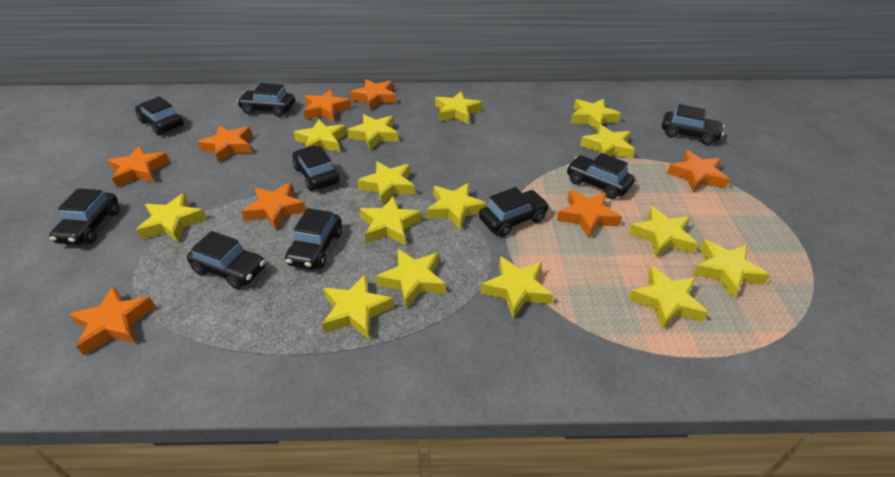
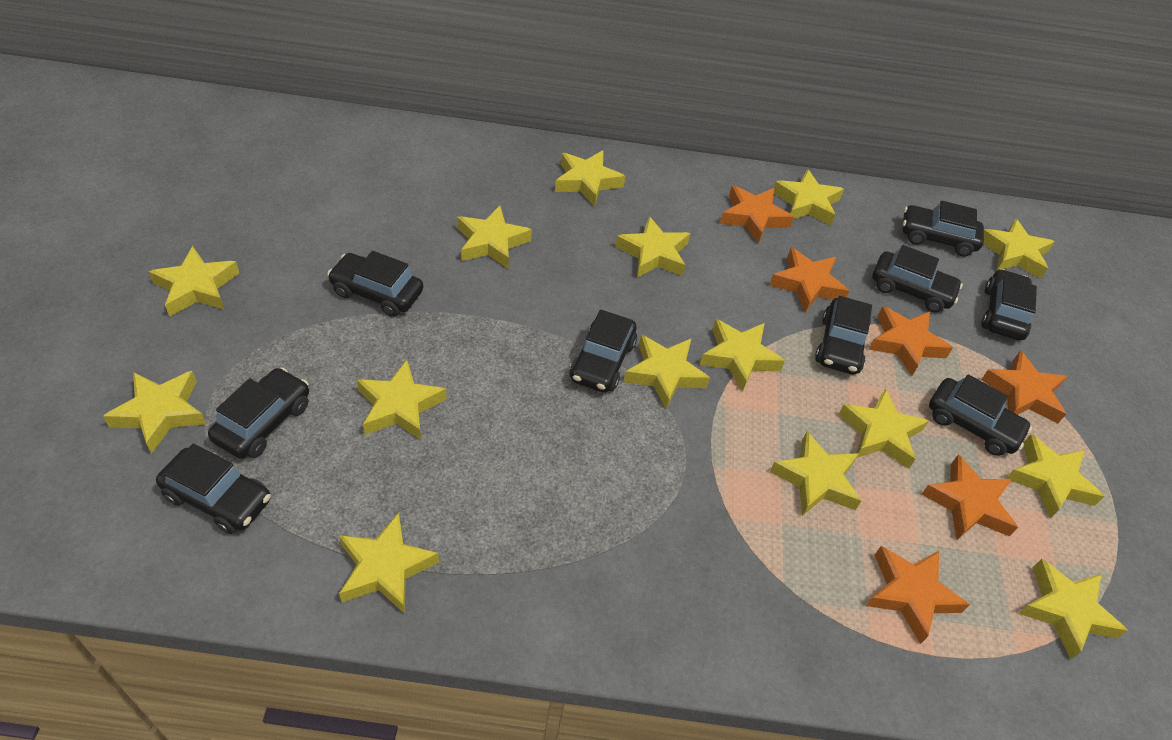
orange star: 8 -> 6

